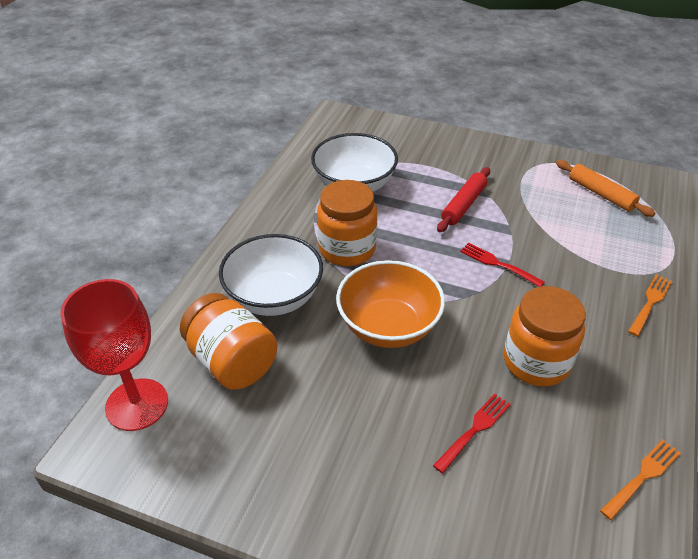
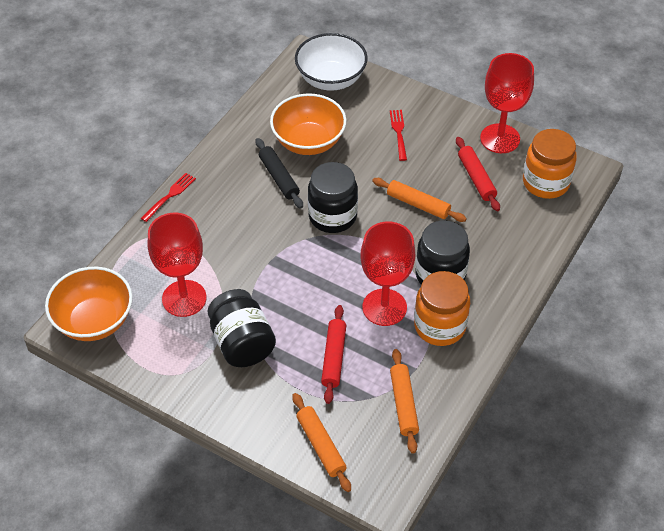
black jar: 0 -> 3
black rolling pin: 0 -> 1
orange bowl: 1 -> 2
orange fork: 2 -> 0
orange jar: 3 -> 2
orange rolling pin: 1 -> 3
red goblet: 1 -> 3
red rolling pin: 1 -> 2
white bowl: 2 -> 1

